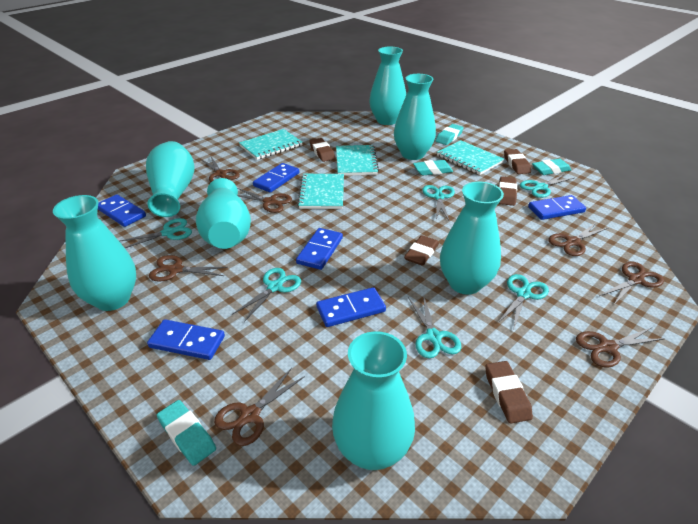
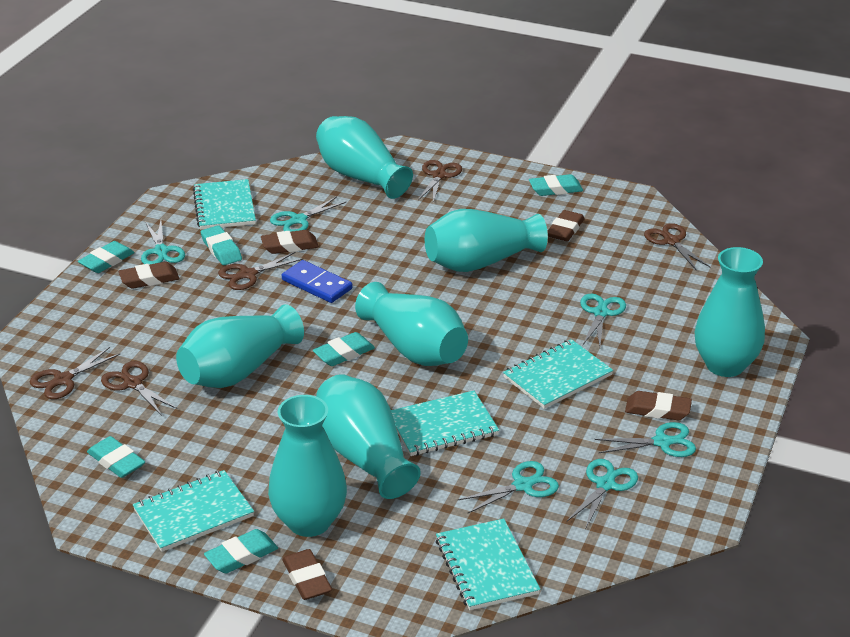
blue domino: 6 -> 1
brown scissors: 7 -> 5
turquoise eraser: 4 -> 6
turquoise notebook: 4 -> 5

